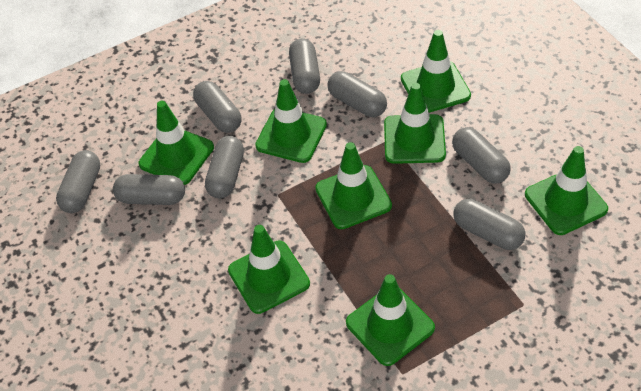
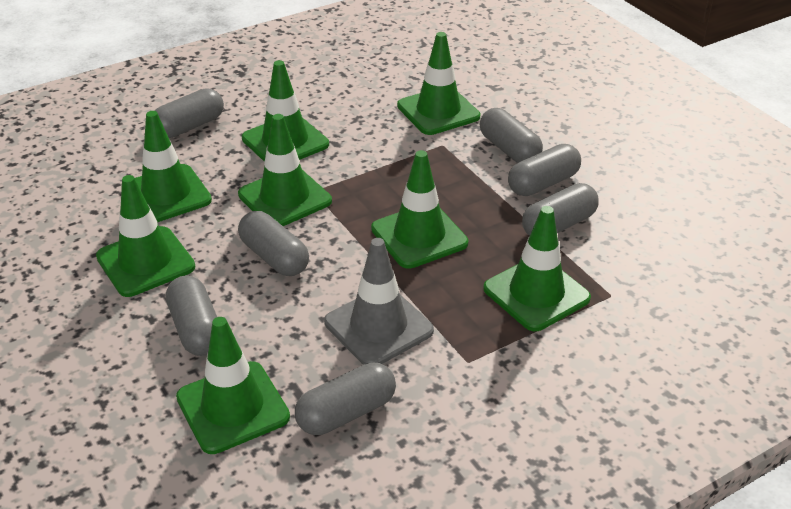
grey capsule: 8 -> 7
grey traffic cone: 0 -> 1

